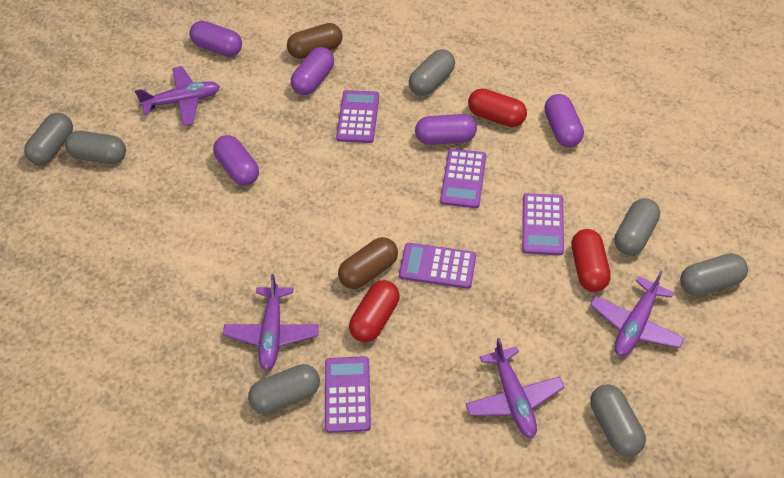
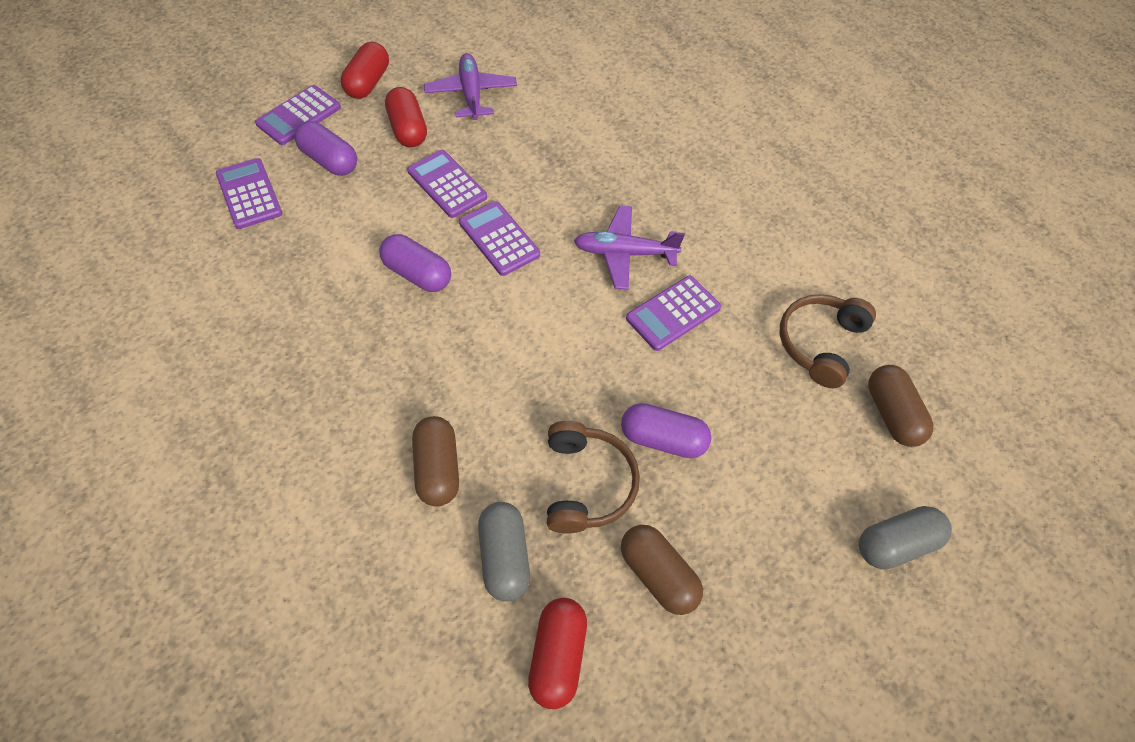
brown capsule: 2 -> 3
brown headphones: 0 -> 2
grey capsule: 7 -> 2
purple capsule: 5 -> 3
purple plane: 4 -> 2

